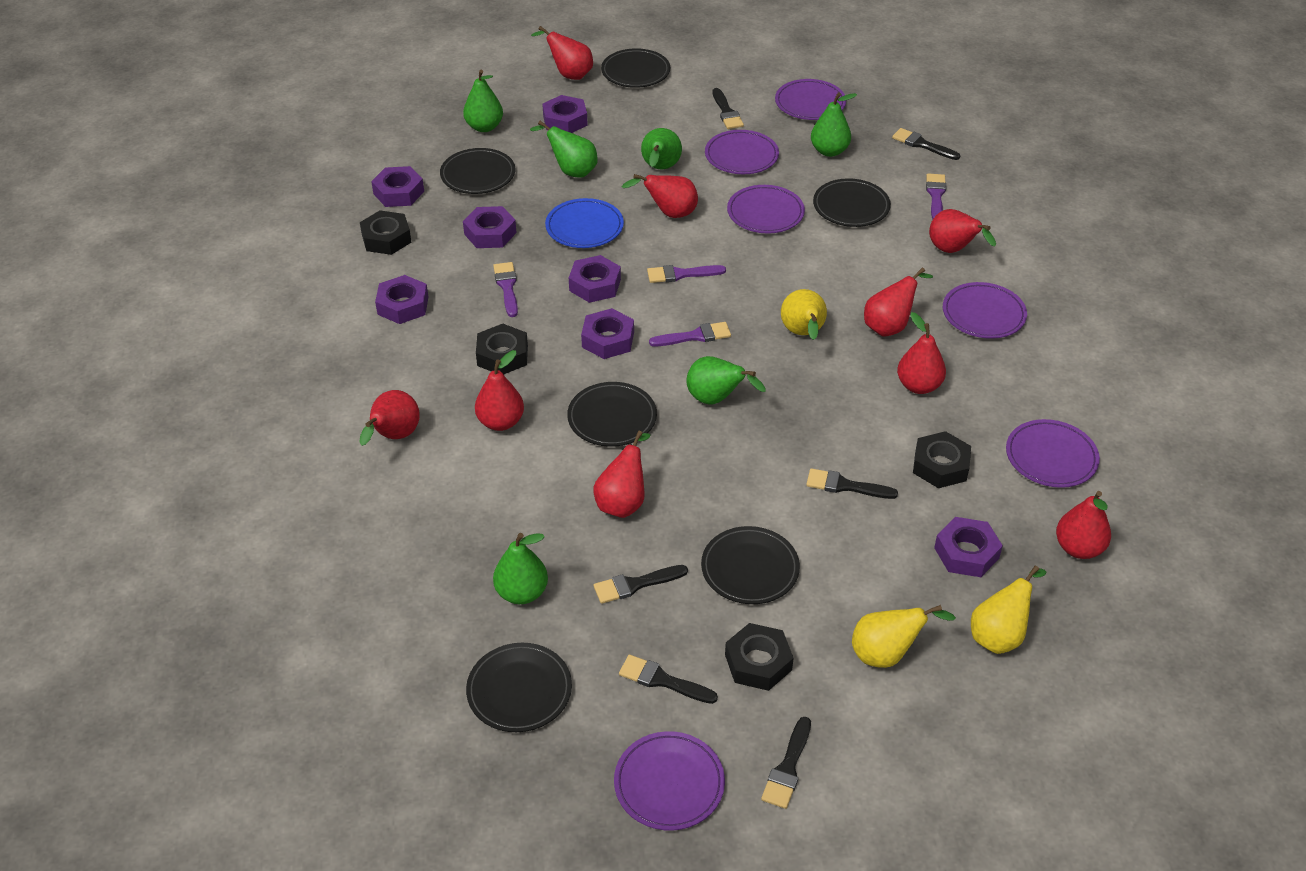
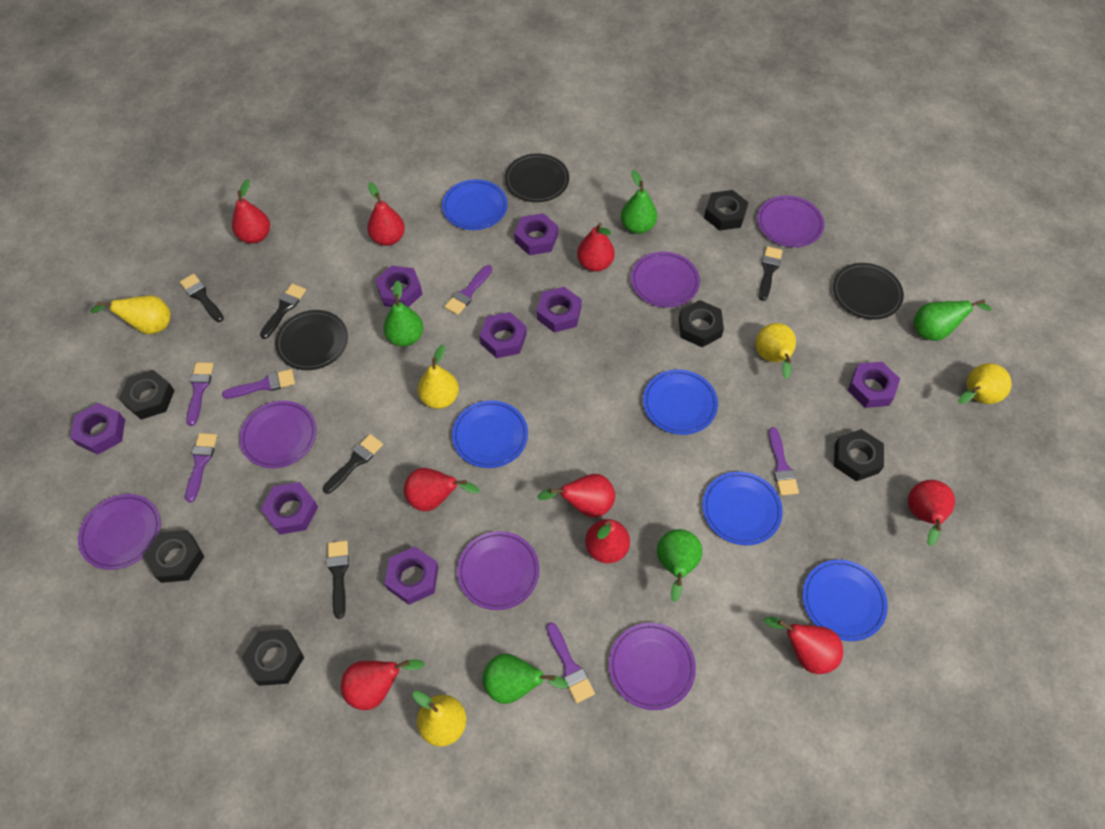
black brush: 6 -> 5
black nut: 4 -> 6
black plate: 6 -> 3
blue plate: 1 -> 5
green pear: 6 -> 5
purple brush: 4 -> 6
purple nut: 7 -> 8
yellow pear: 3 -> 5

